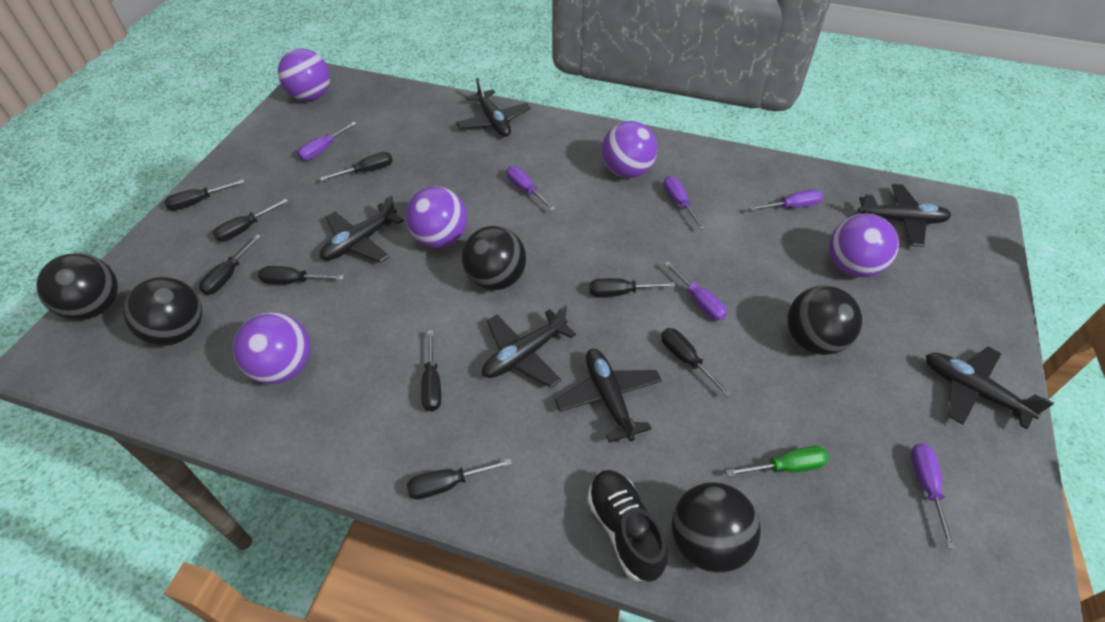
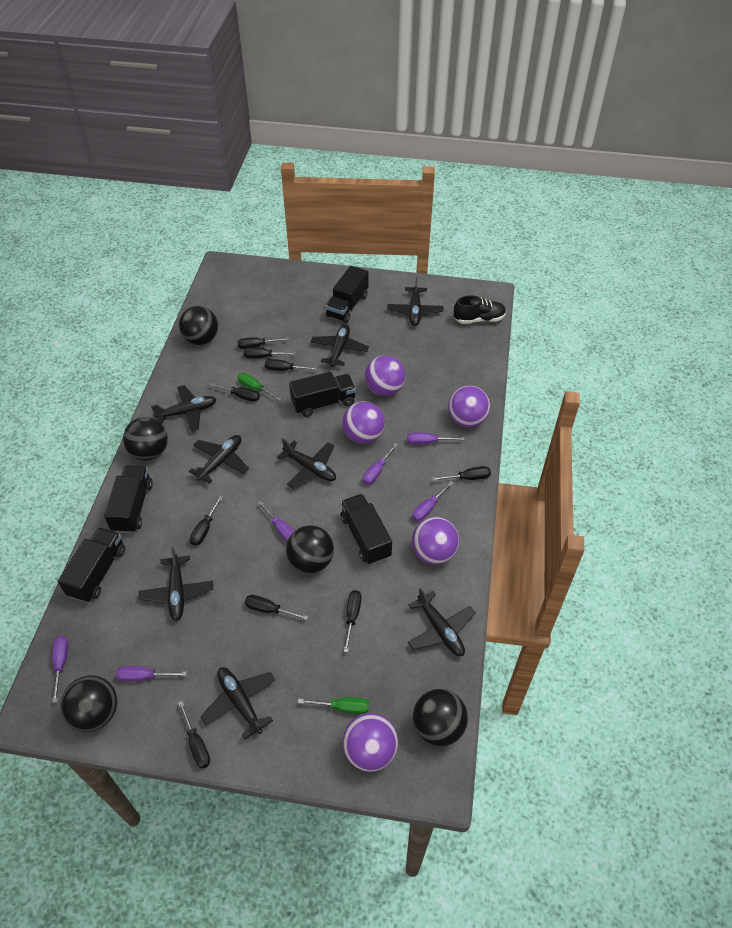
black plane: 6 -> 8
black truck: 0 -> 5
green screwdriver: 1 -> 2

